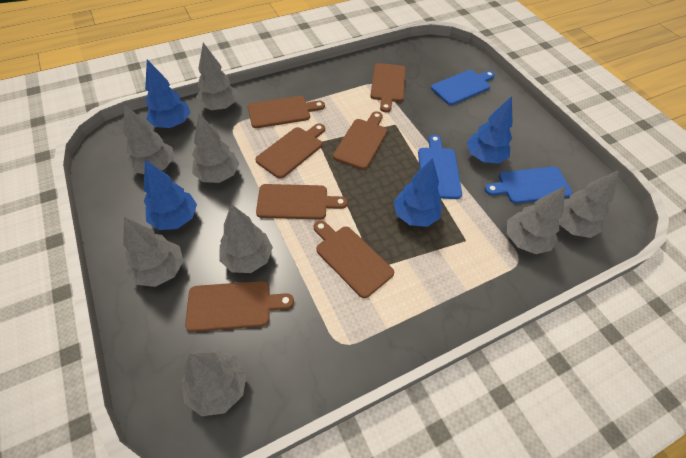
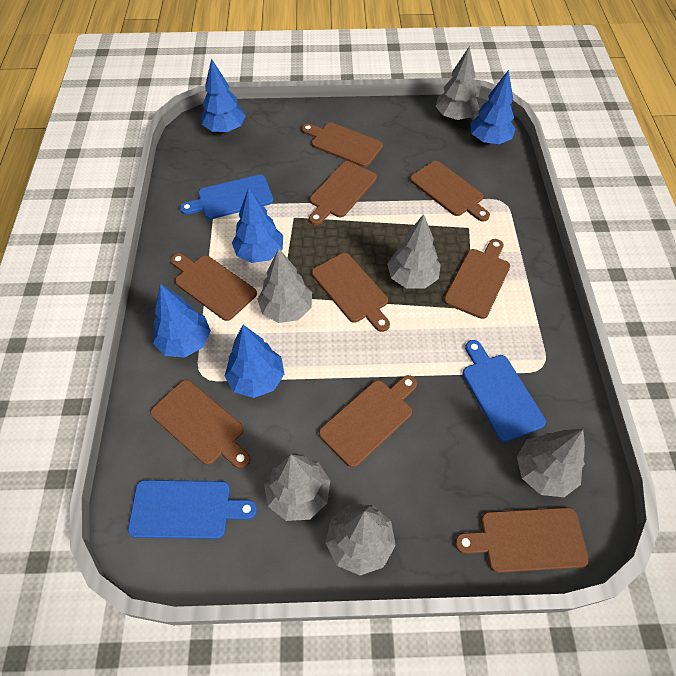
blue tree: 4 -> 5
brown cutting board: 7 -> 9
grey tree: 8 -> 6

